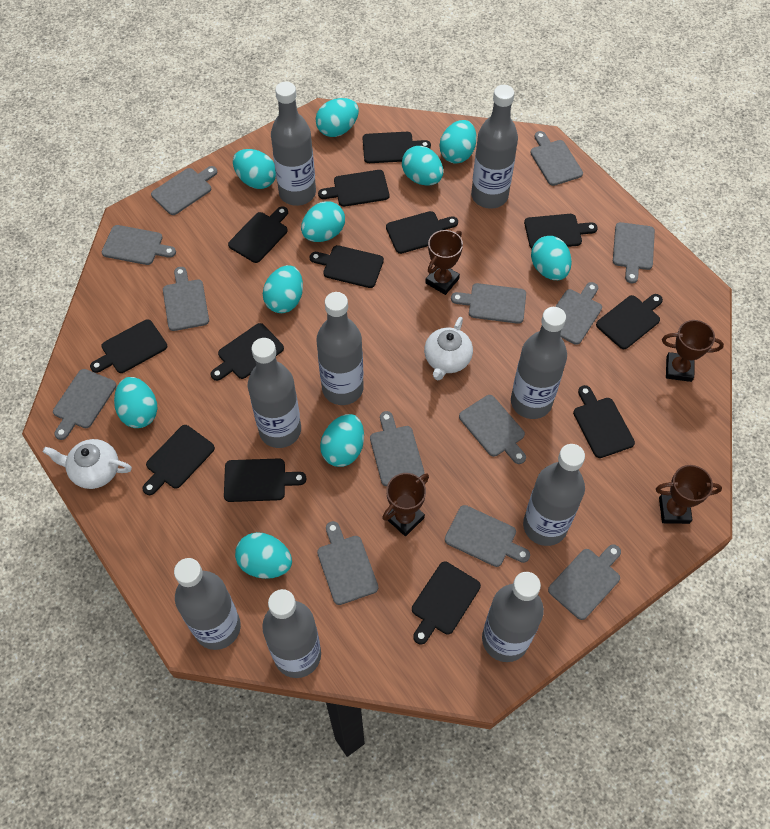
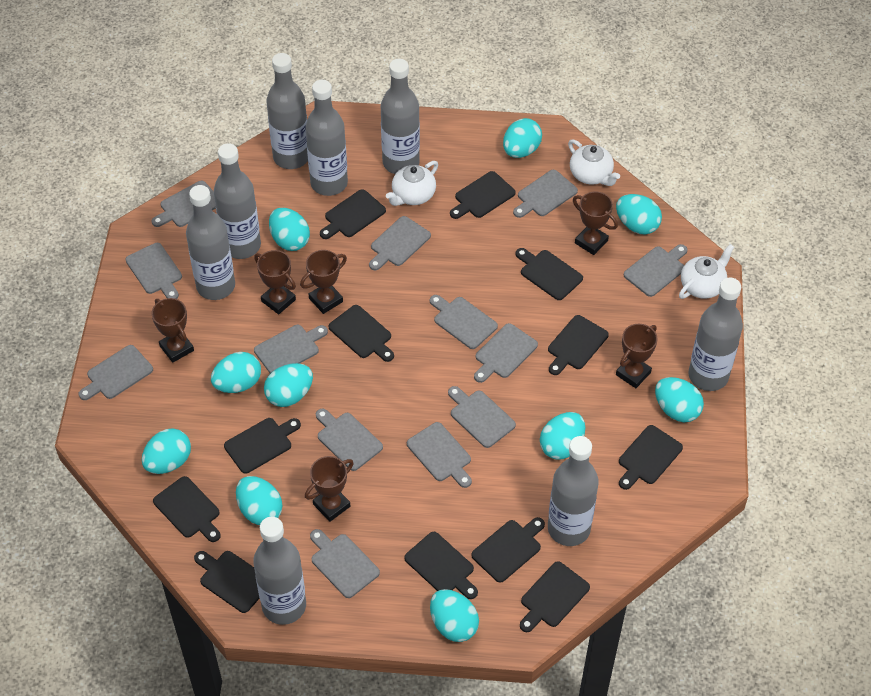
black cutting board: 13 -> 12
brown trophy: 4 -> 6
grey bottle: 9 -> 8
white teapot: 2 -> 3

